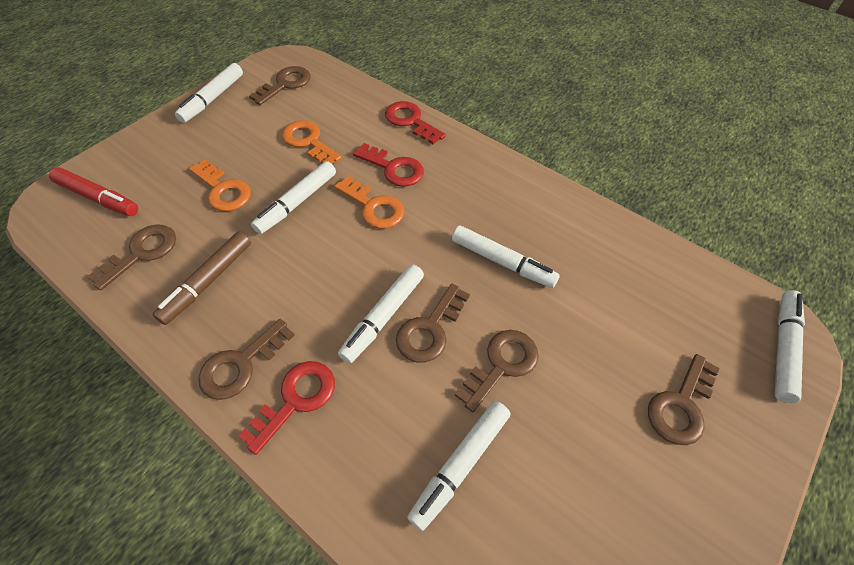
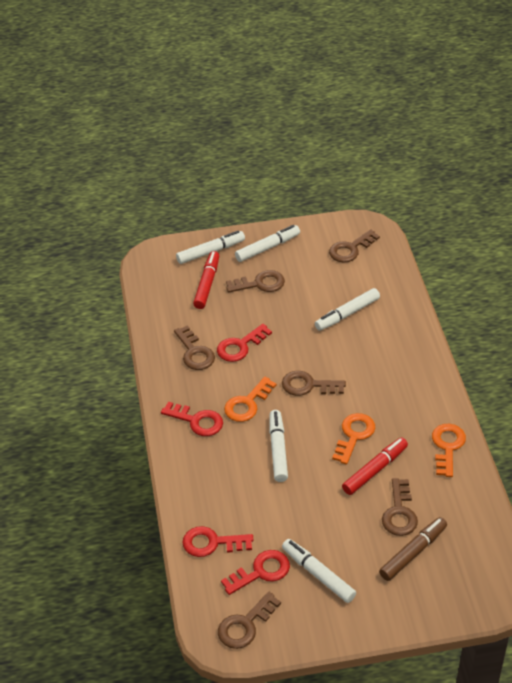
red key: 3 -> 4
red marker: 1 -> 2
white marker: 6 -> 5

